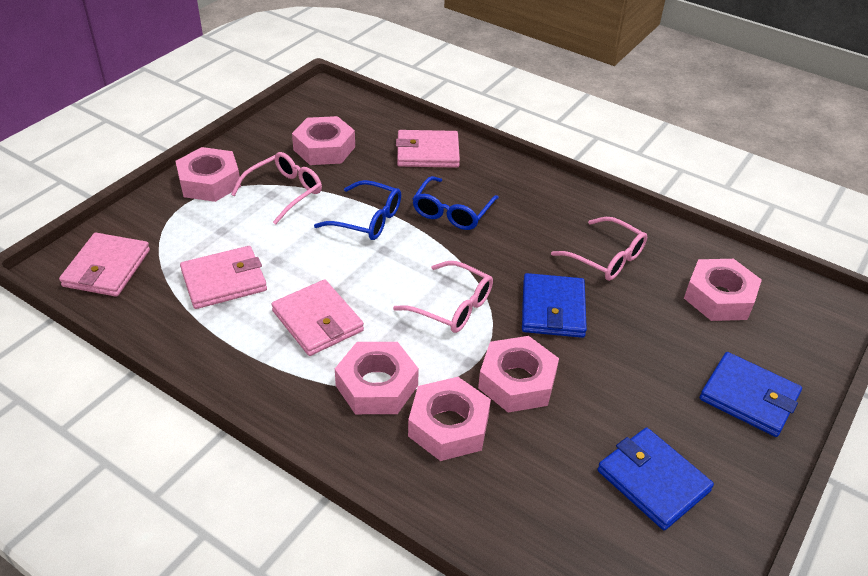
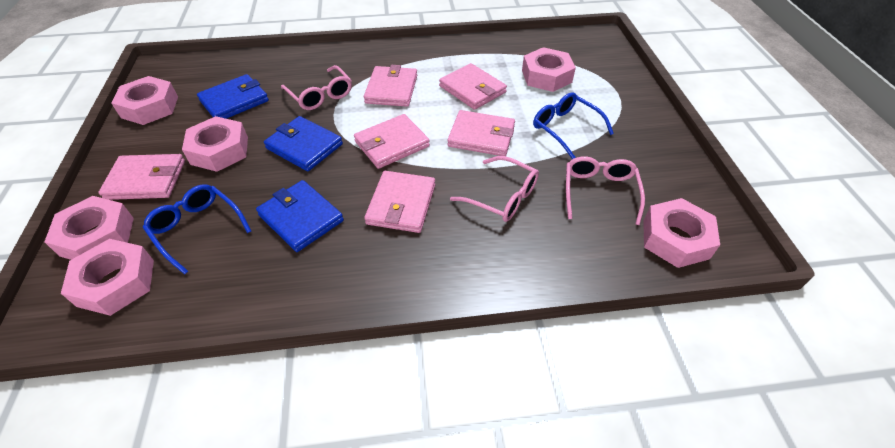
pink wallet: 4 -> 6

